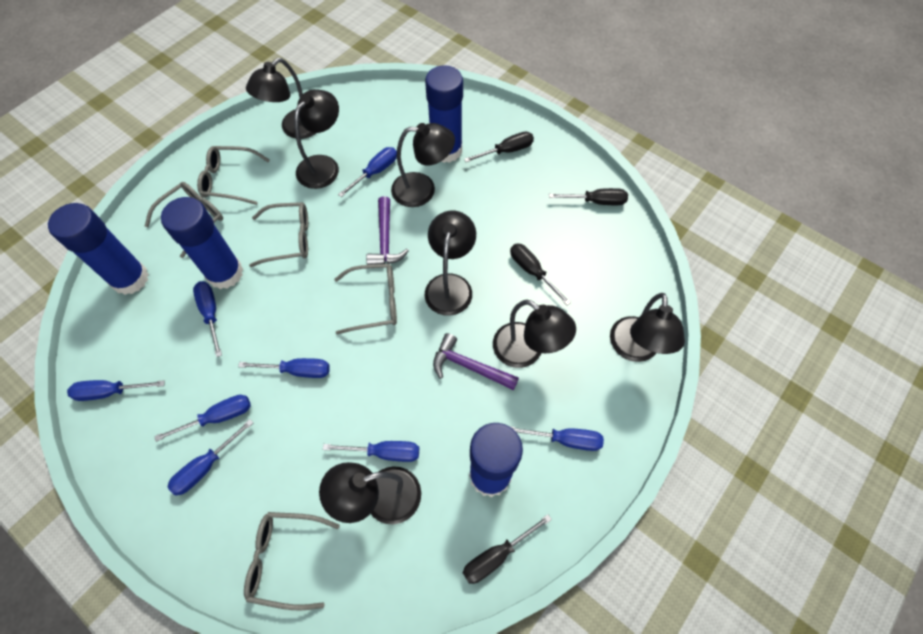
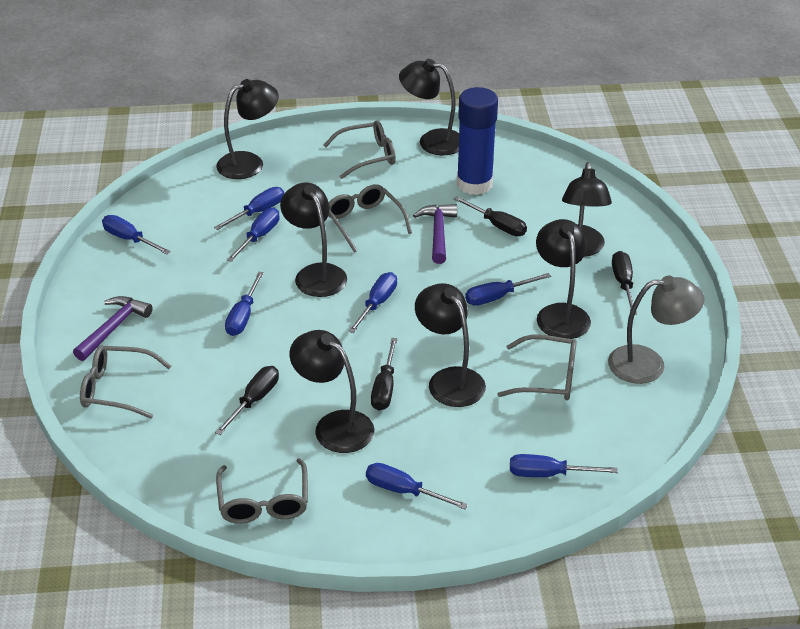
blue glue stick: 4 -> 1
grey lamp: 0 -> 1

